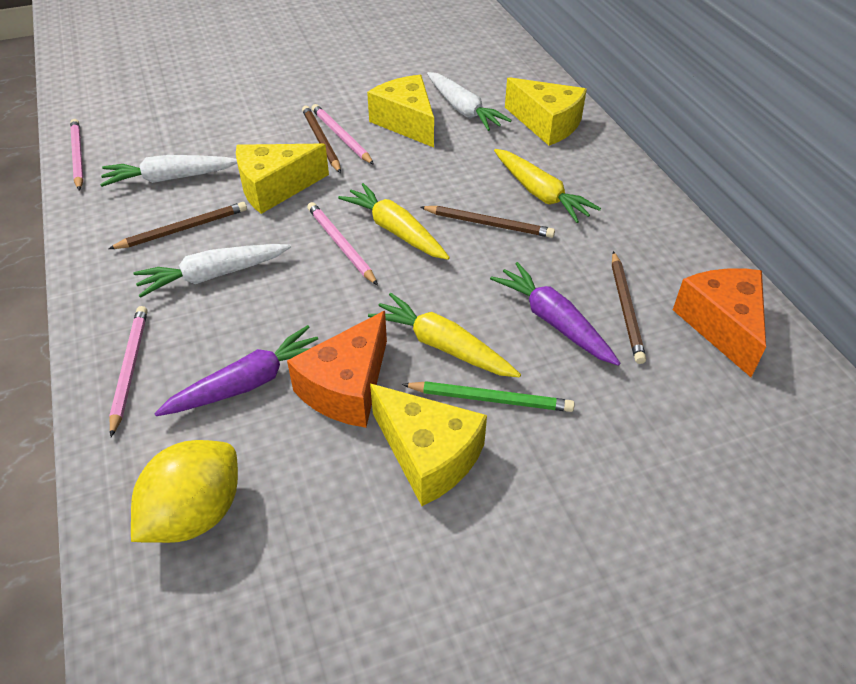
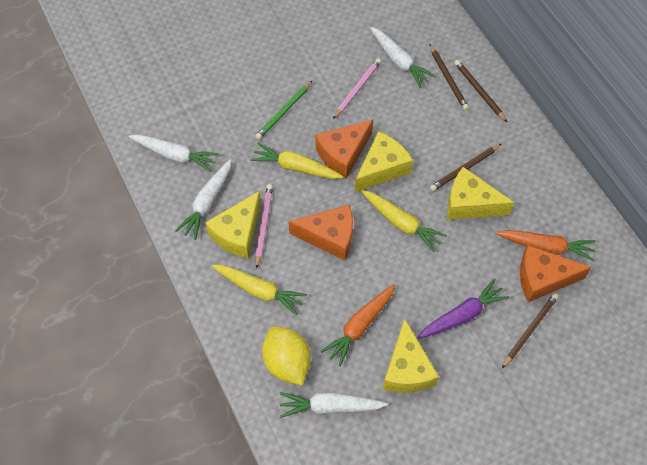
orange carrot: 0 -> 2
orange cheese: 2 -> 3
pink pencil: 4 -> 2
purple carrot: 2 -> 1
white carrot: 3 -> 4

